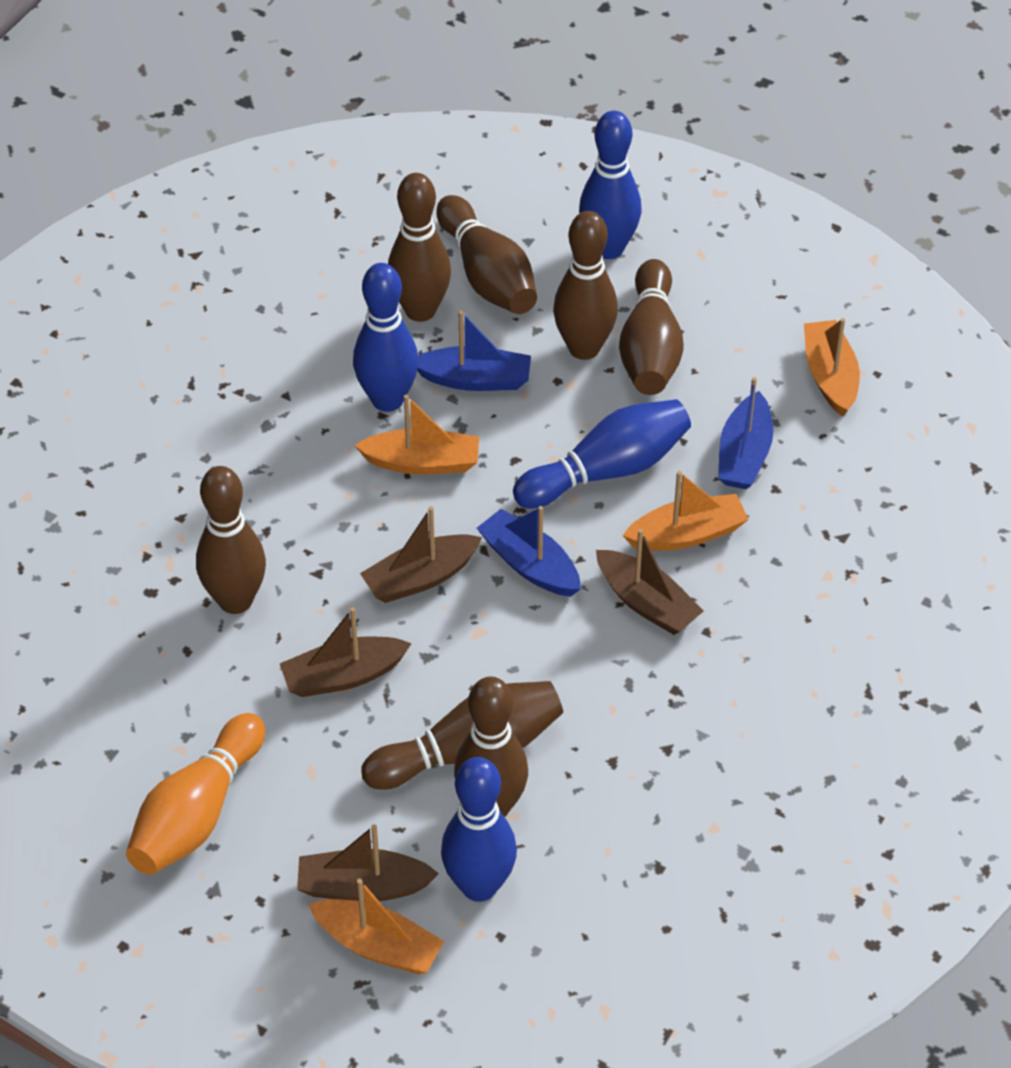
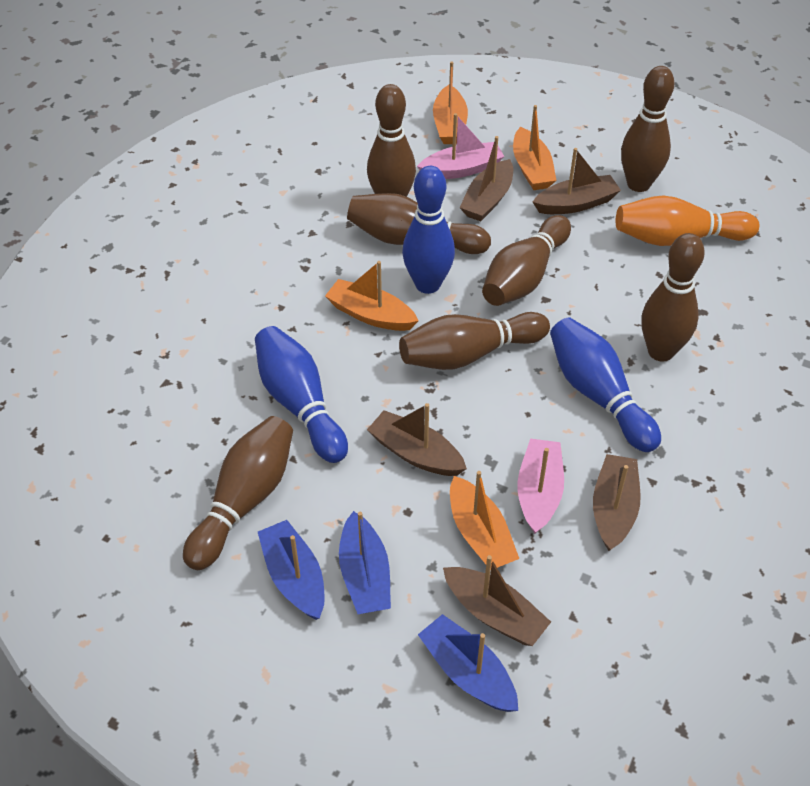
blue bowling pin: 4 -> 3
brown boat: 4 -> 5
pink boat: 0 -> 2

